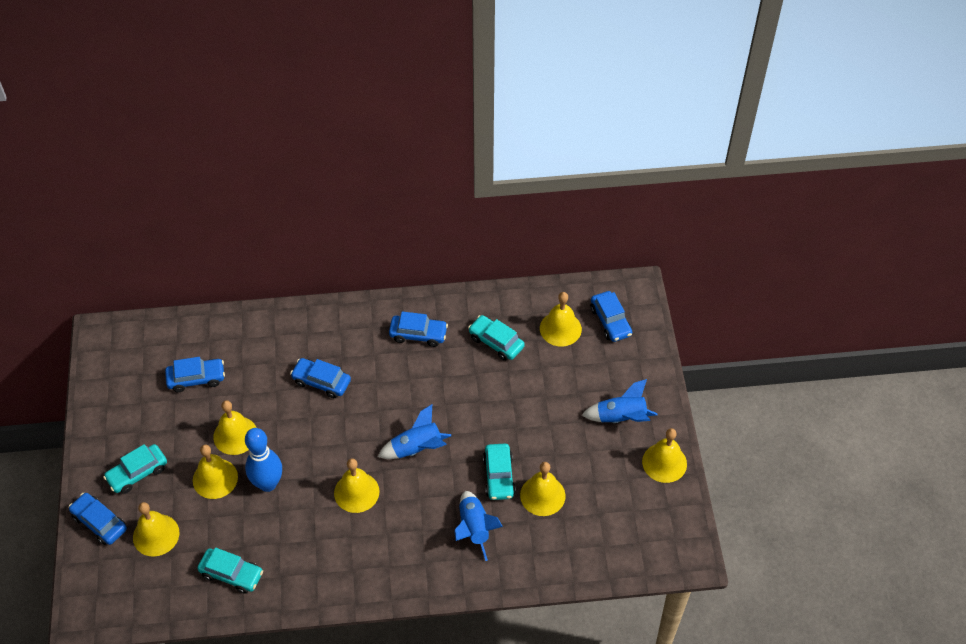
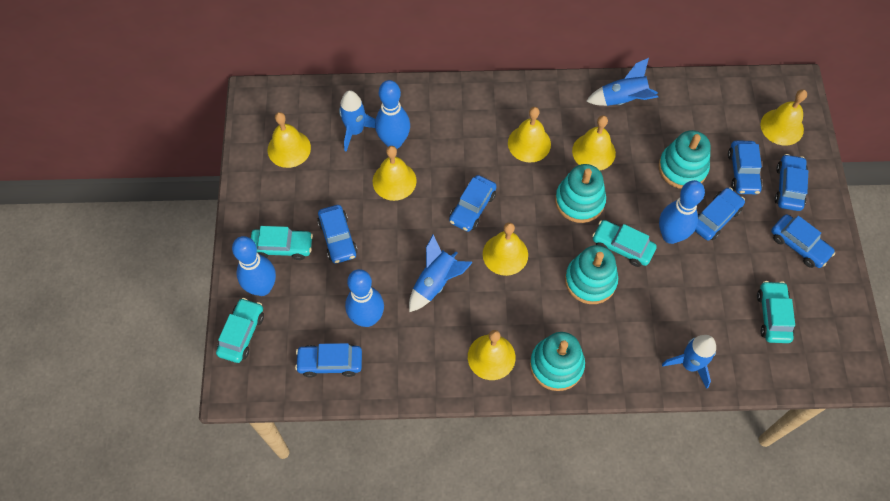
blue bowling pin: 1 -> 4
blue car: 5 -> 7
blue rocket: 3 -> 4
turquoise stacking toy: 0 -> 4

